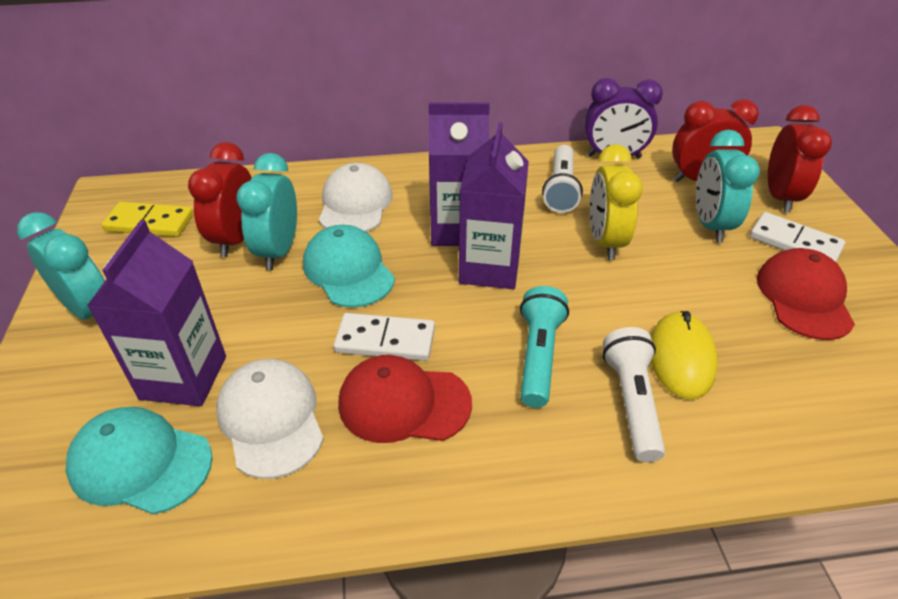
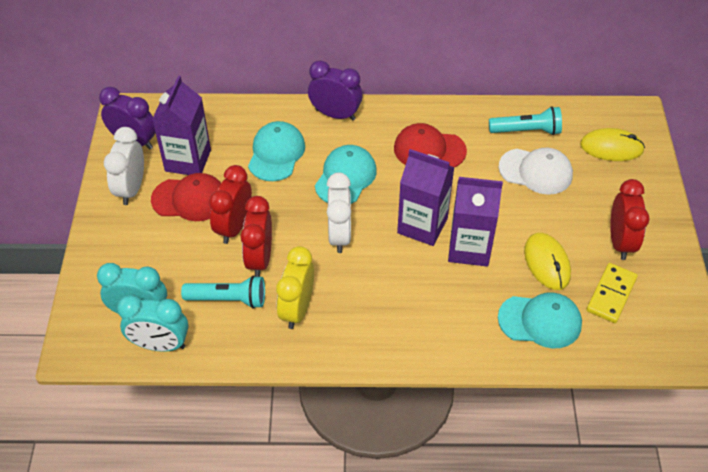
purple clock: 1 -> 2
turquoise cap: 2 -> 3
turquoise clock: 3 -> 2
turquoise flashlight: 1 -> 2
white cap: 2 -> 1
white clock: 0 -> 2
white domino: 2 -> 0
white flashlight: 2 -> 0
yellow mouse: 1 -> 2

